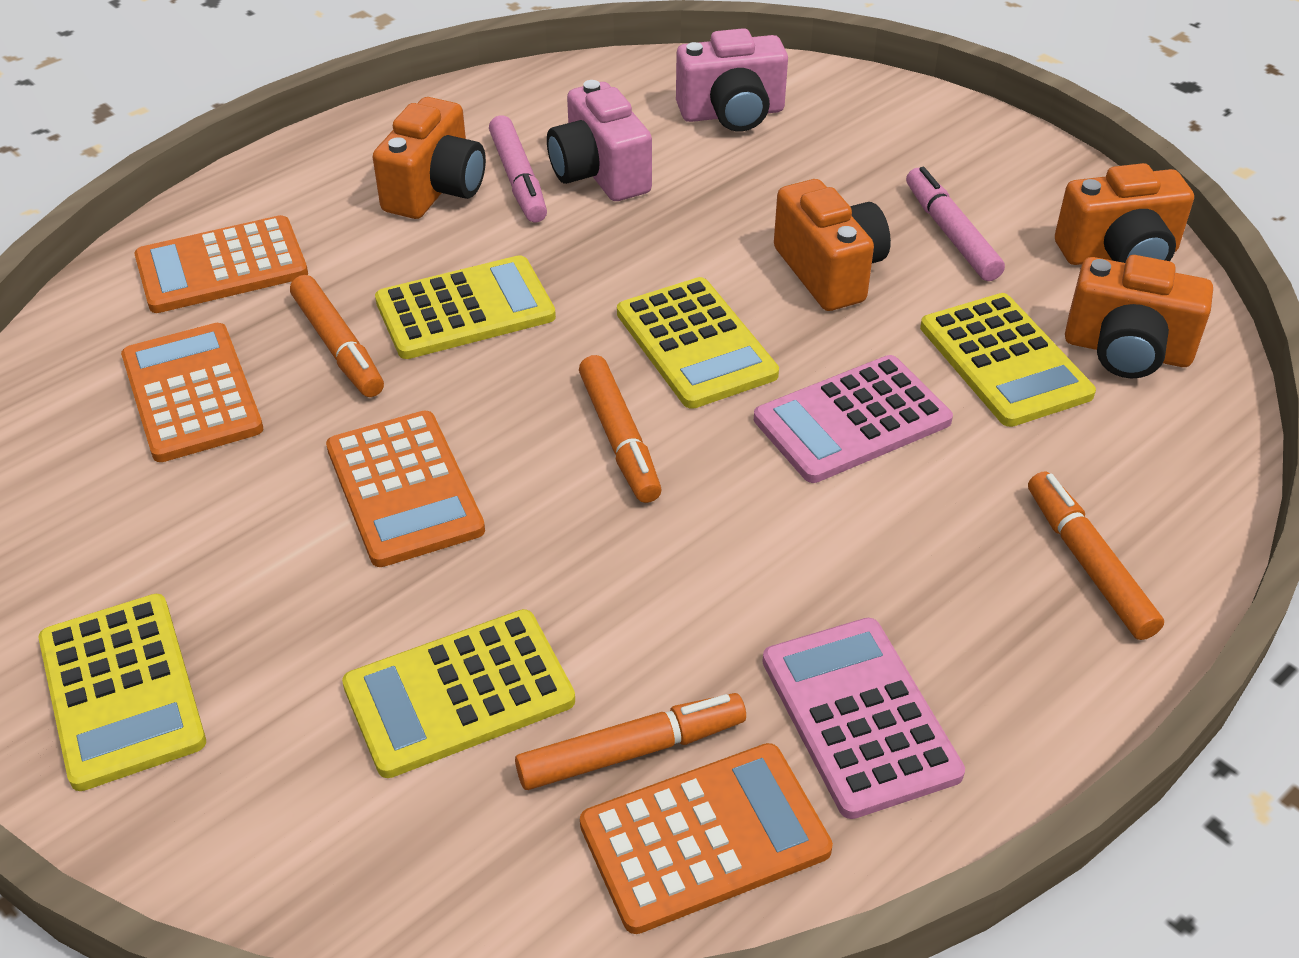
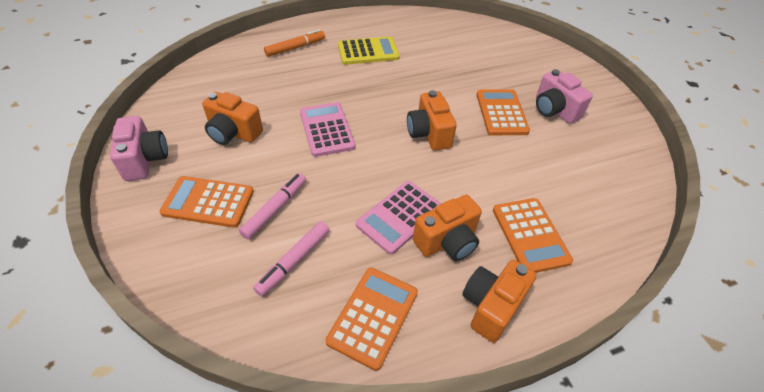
orange marker: 4 -> 1
yellow calculator: 5 -> 1

